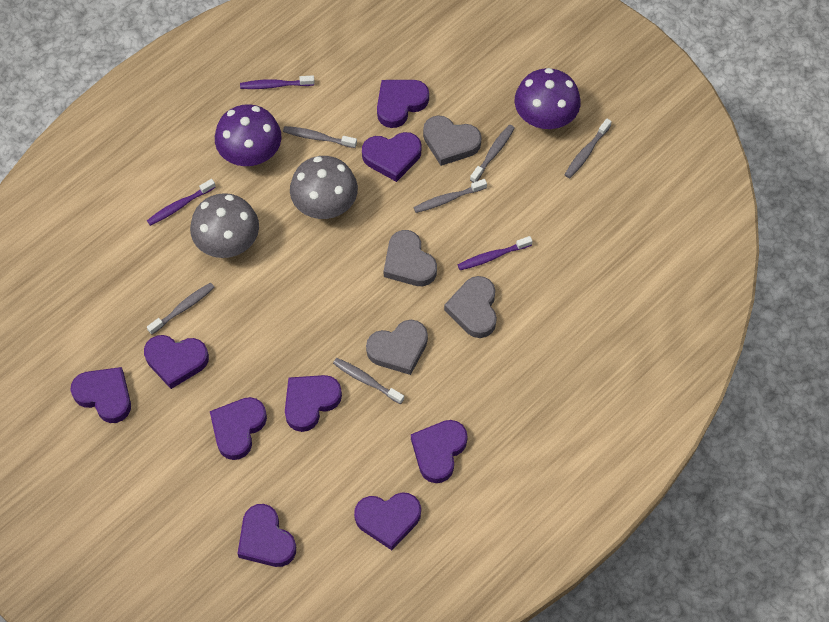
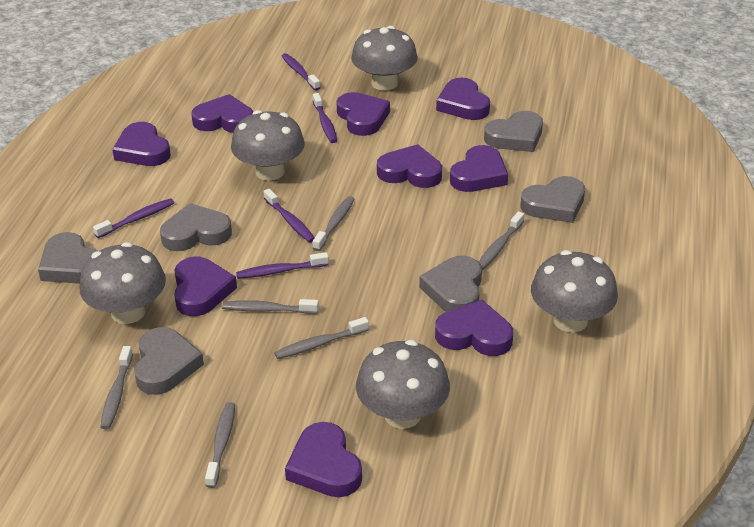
grey heart: 4 -> 6
grey mushroom: 2 -> 5
purple mushroom: 2 -> 0
purple toothbrush: 3 -> 5

